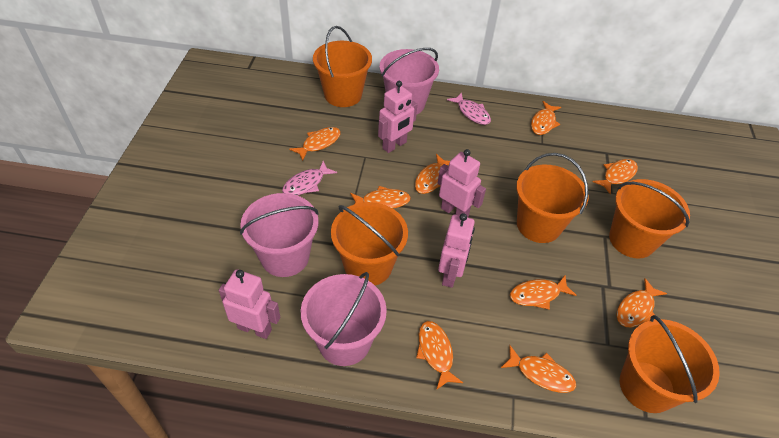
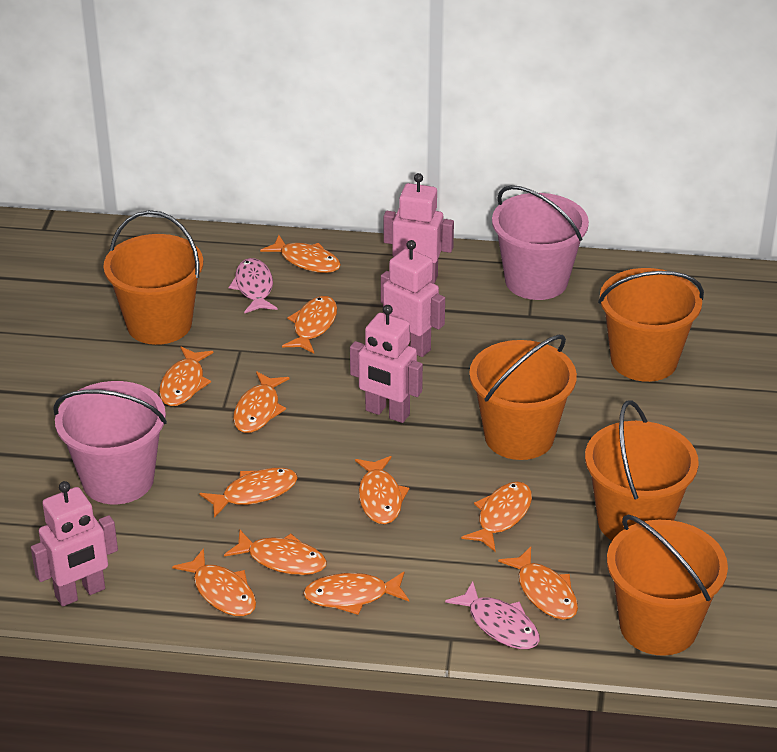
orange fish: 9 -> 11
pink bucket: 3 -> 2

